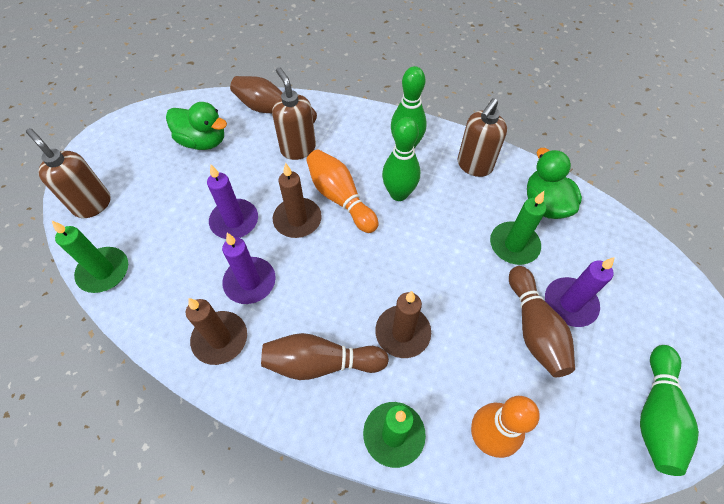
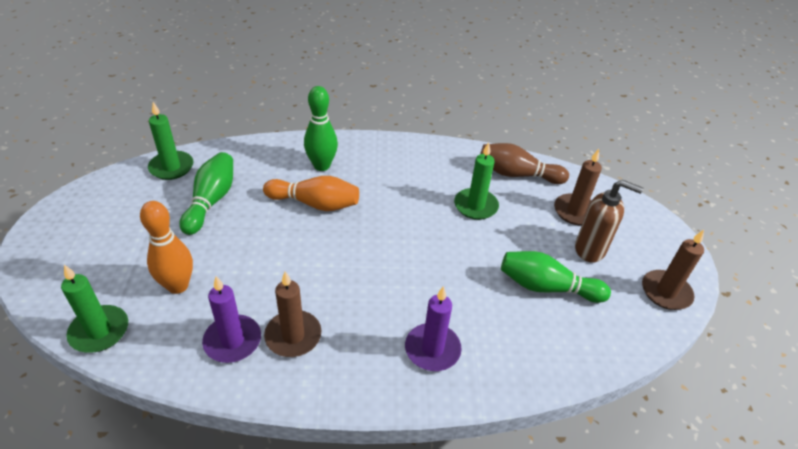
brown bowling pin: 3 -> 1
brown soap dispenser: 3 -> 1
green duck: 2 -> 0
purple candle: 3 -> 2

